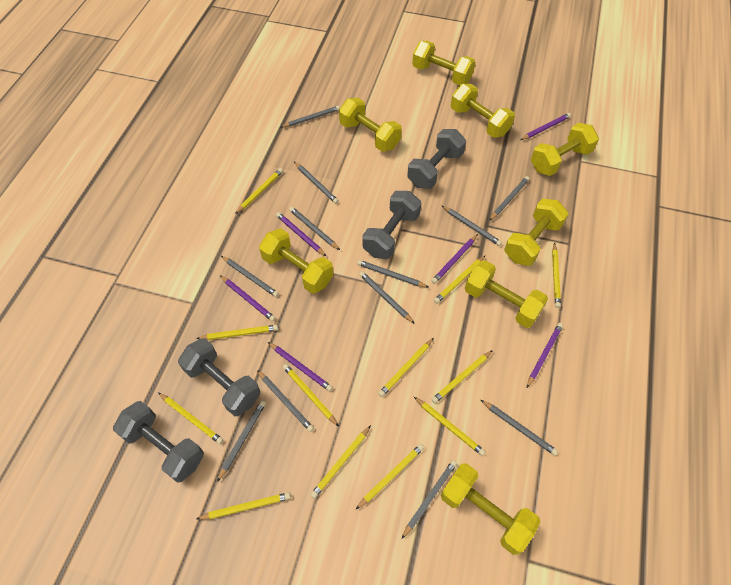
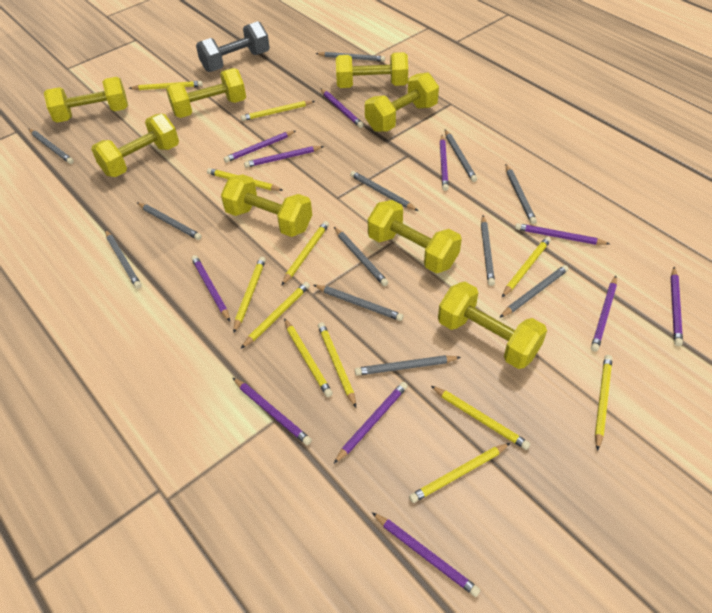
grey dumbbell: 4 -> 1
purple pencil: 6 -> 11

